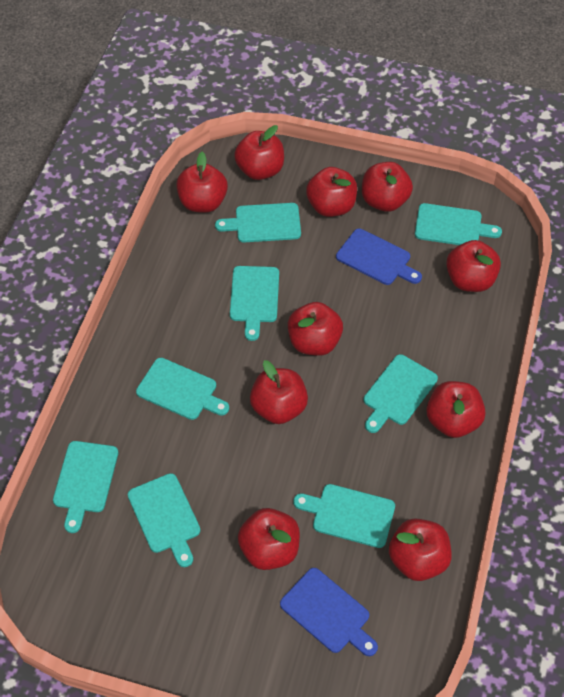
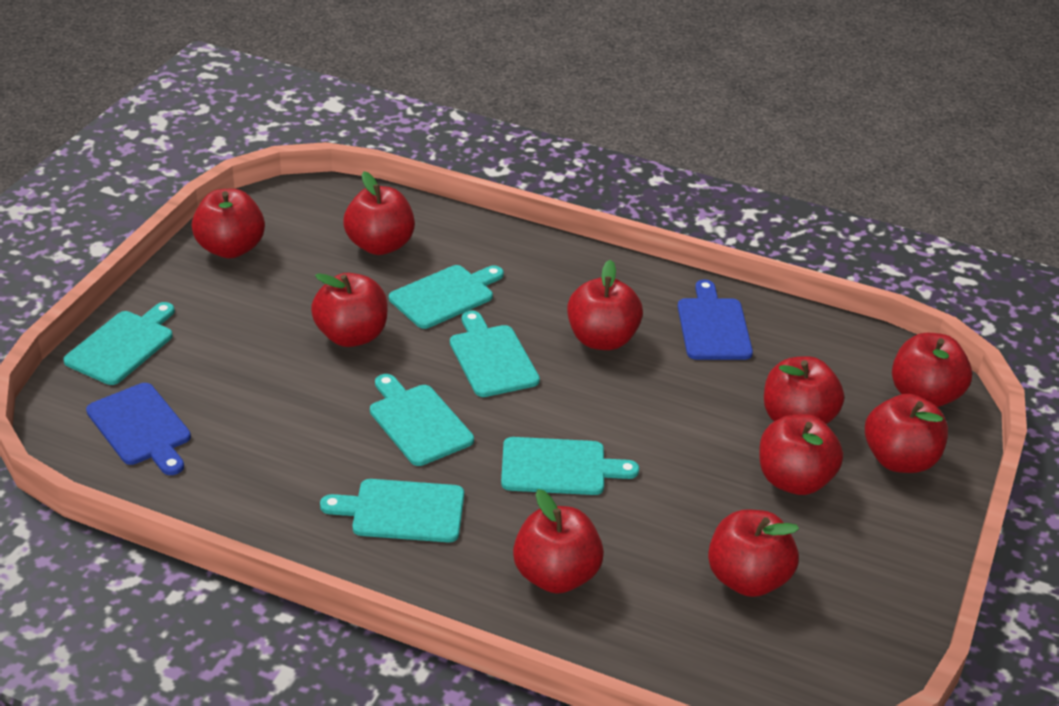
turquoise cutting board: 8 -> 6

